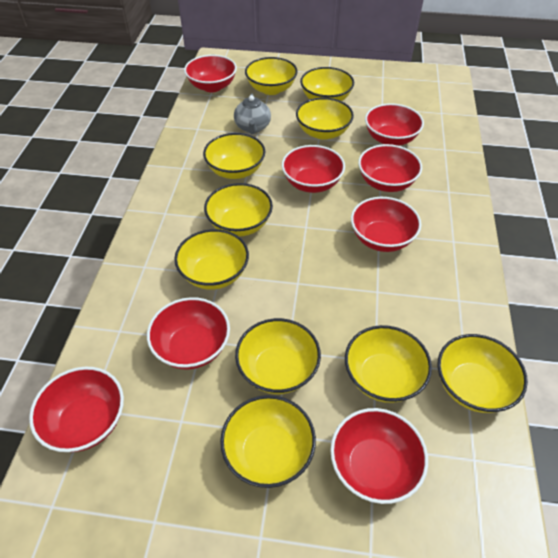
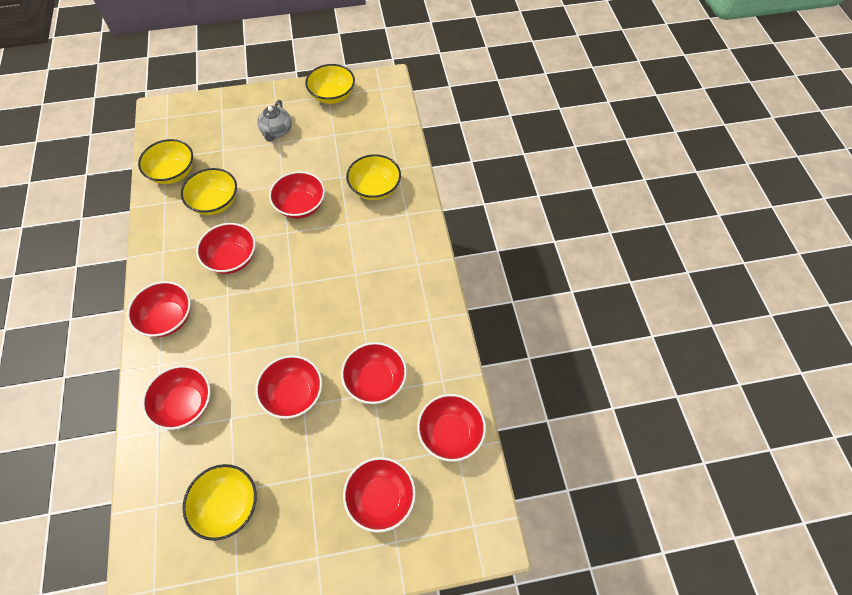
yellow bowl: 10 -> 5

